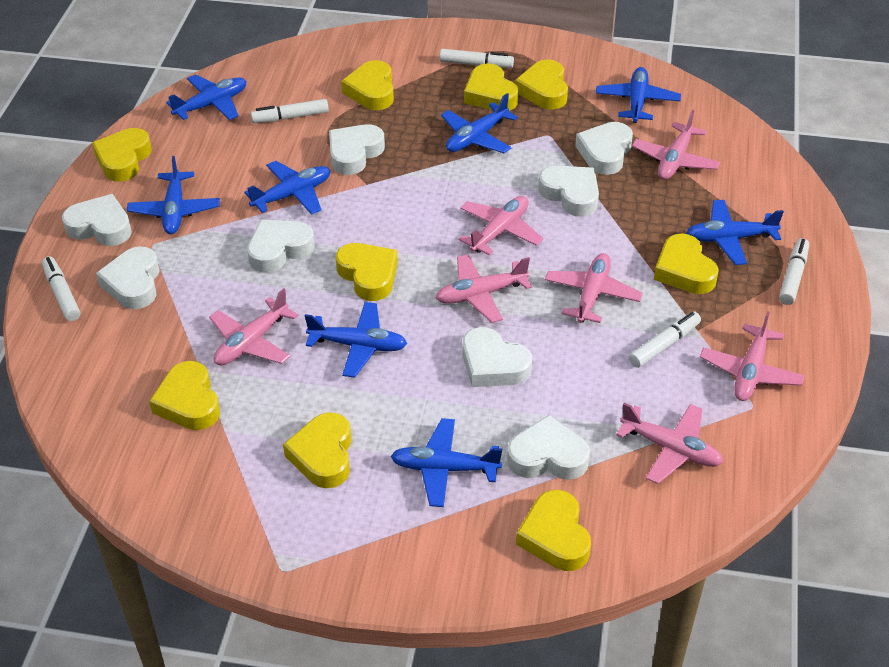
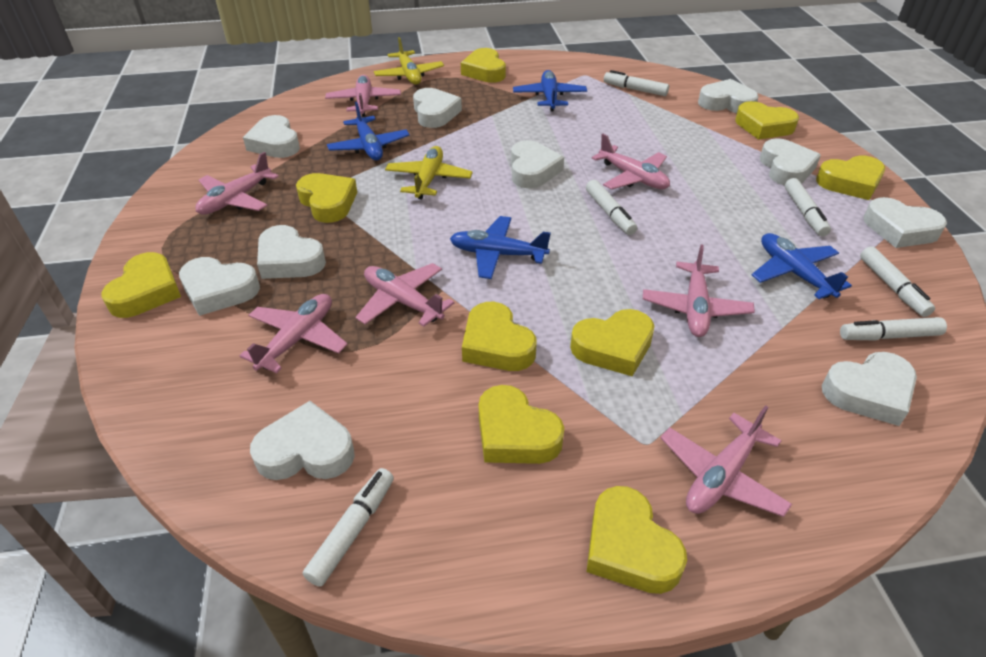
blue plane: 8 -> 4
white heart: 8 -> 10
white marker: 5 -> 6
yellow plane: 0 -> 2

